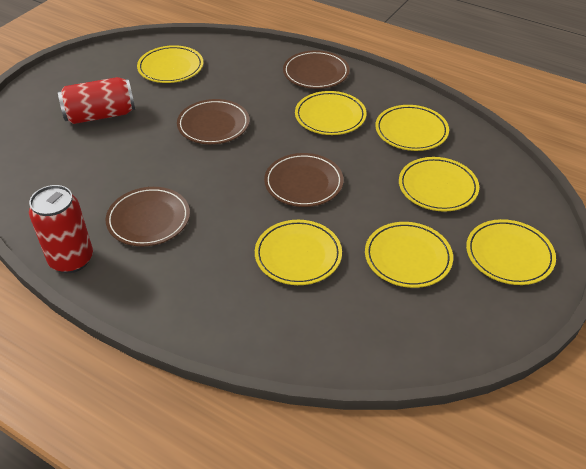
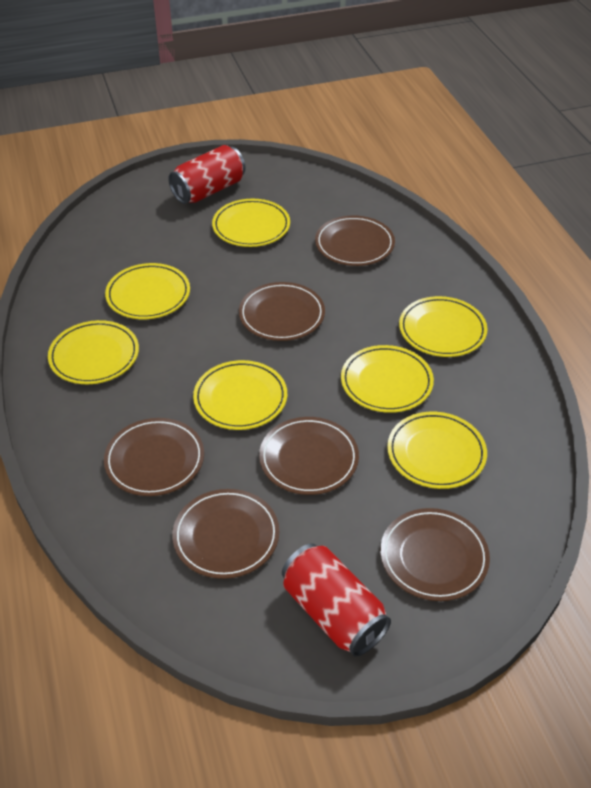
brown plate: 4 -> 6

